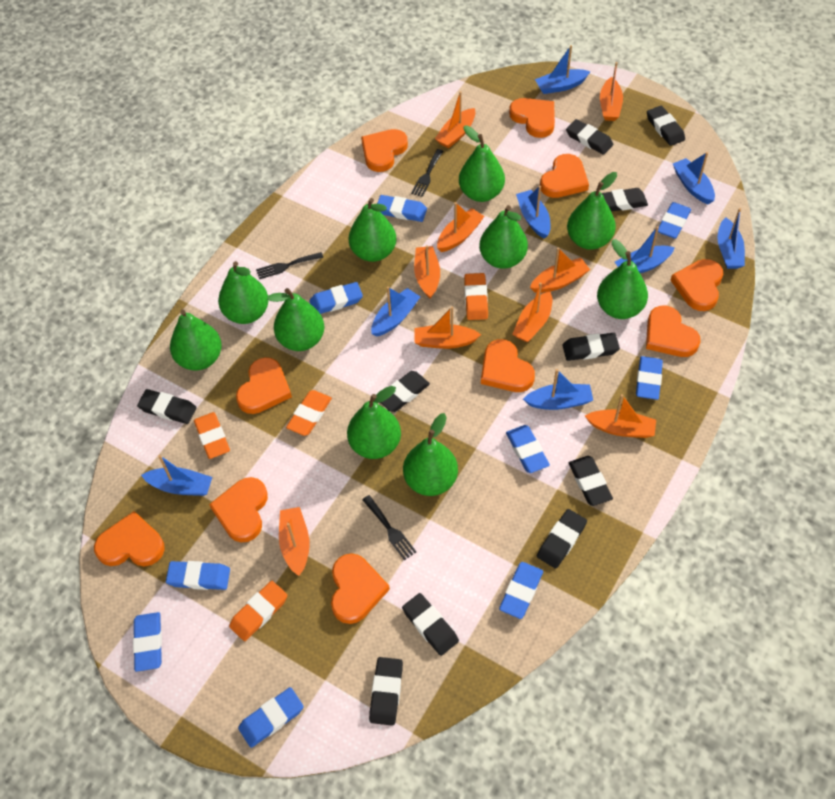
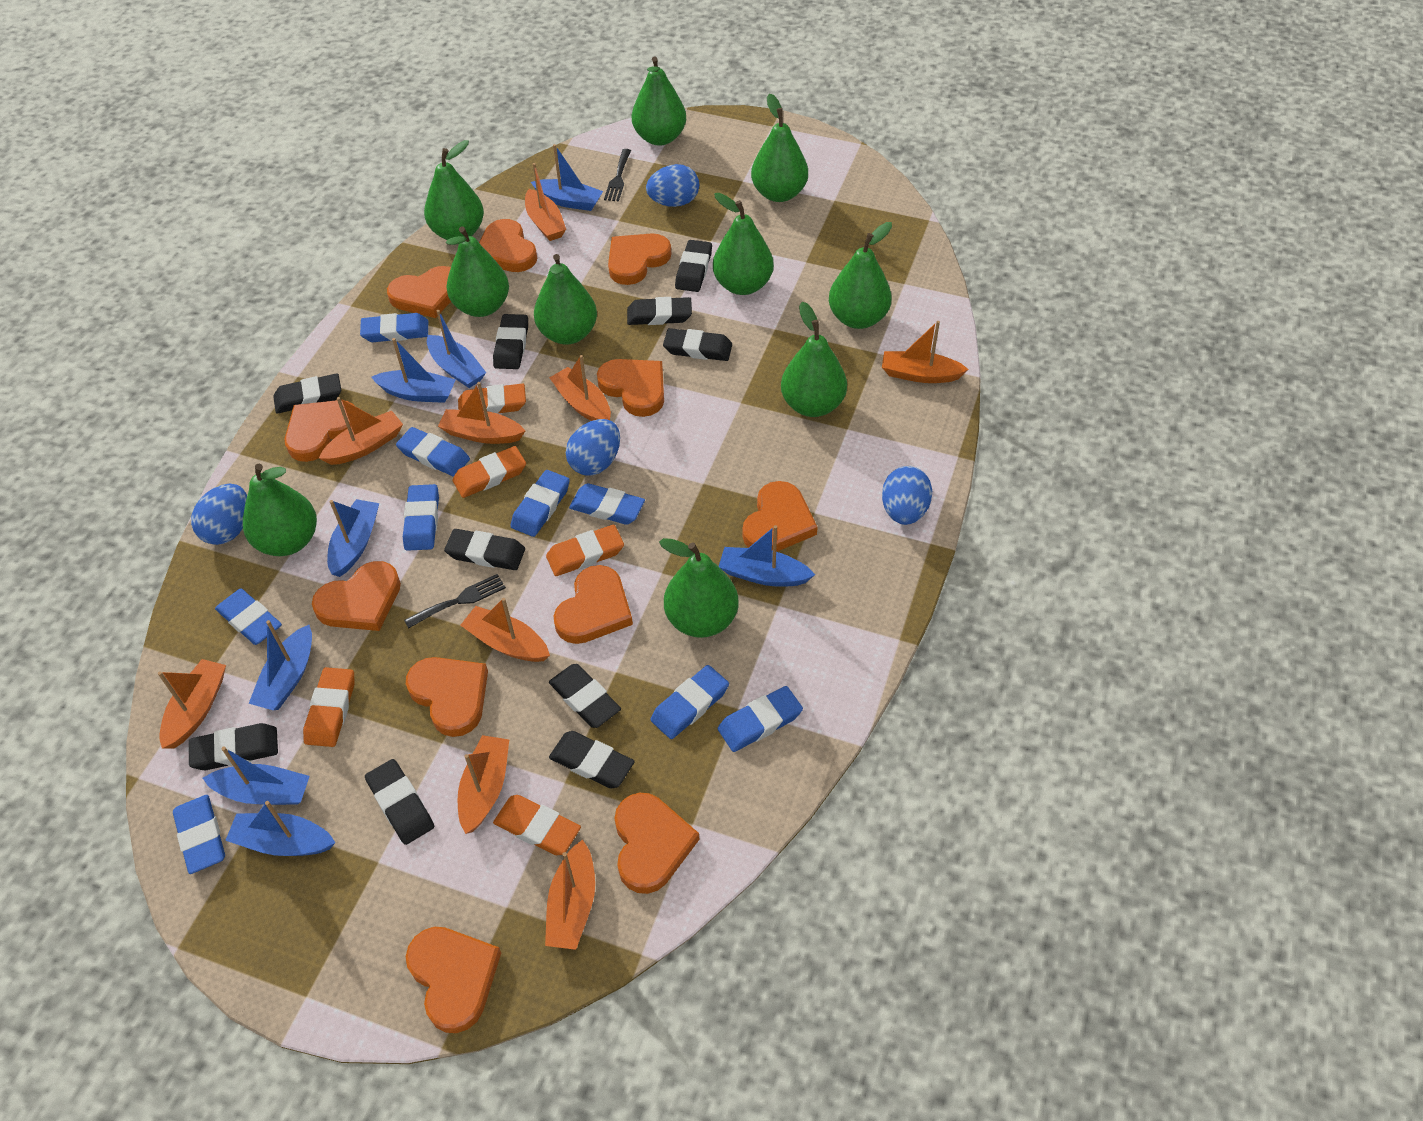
black fork: 3 -> 2
blue egg: 0 -> 4
orange eraser: 4 -> 5
orange heart: 10 -> 11

